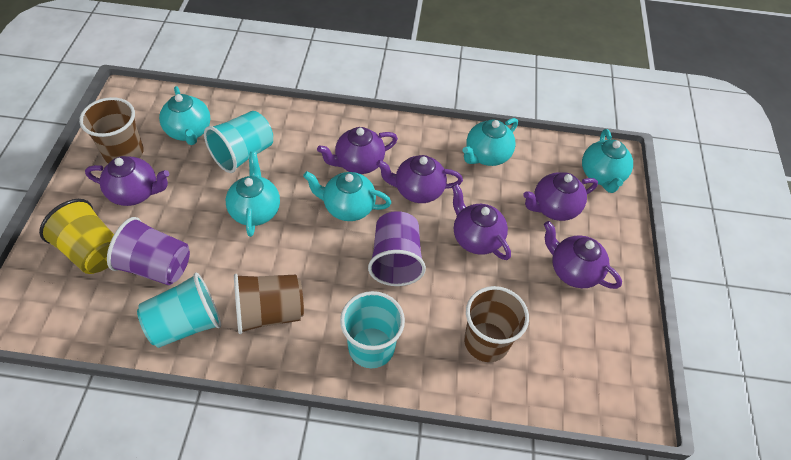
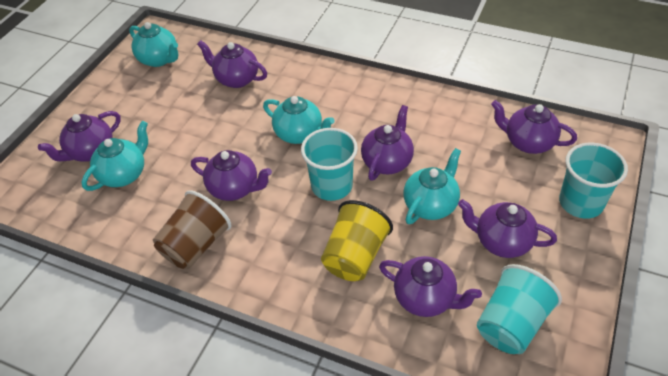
brown cup: 3 -> 1
purple cup: 2 -> 0
purple teapot: 6 -> 7
turquoise teapot: 5 -> 4

